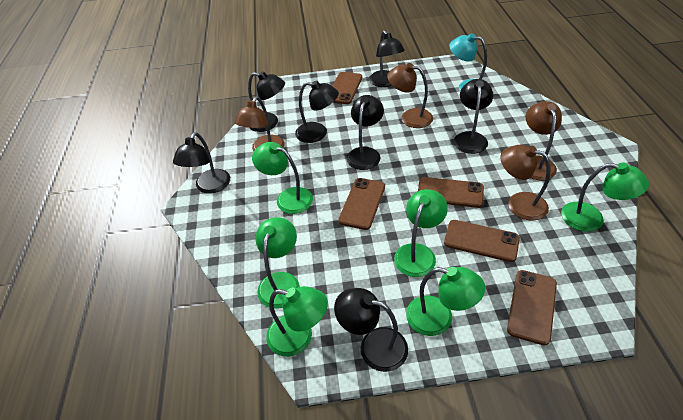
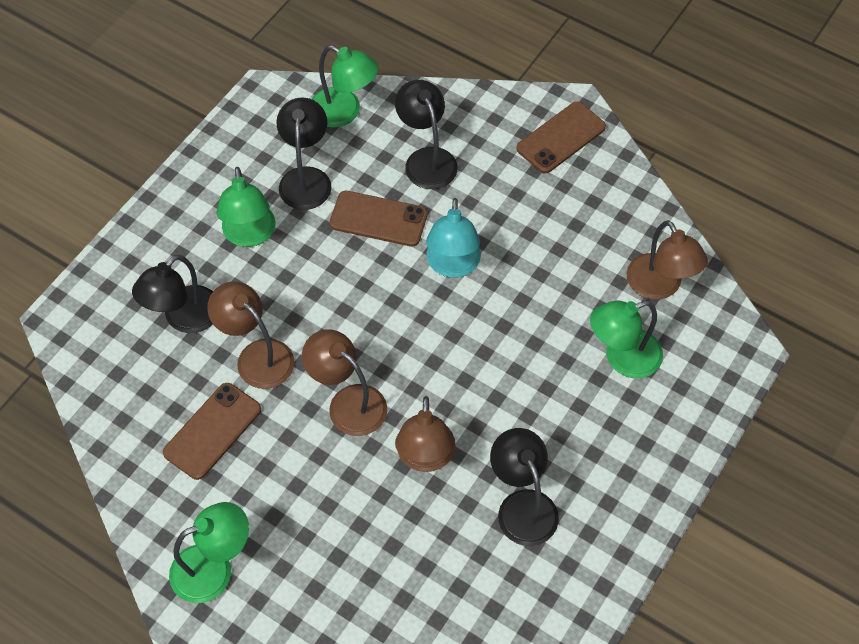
black lamp: 7 -> 4
brown phone: 5 -> 3
green lamp: 6 -> 4

